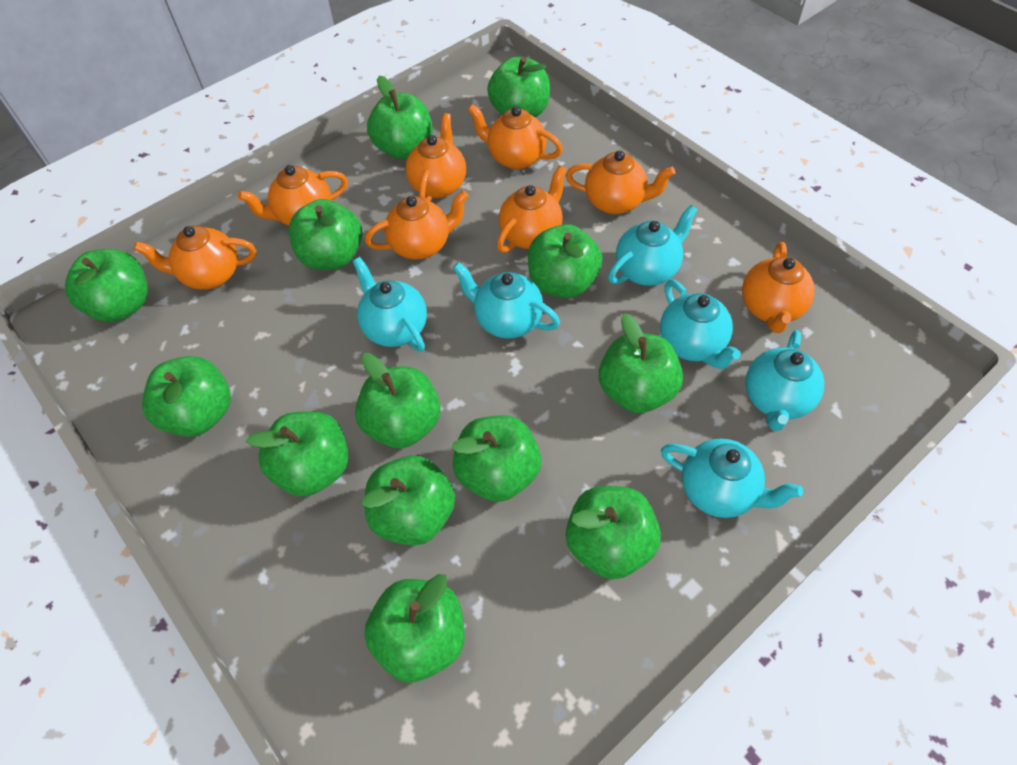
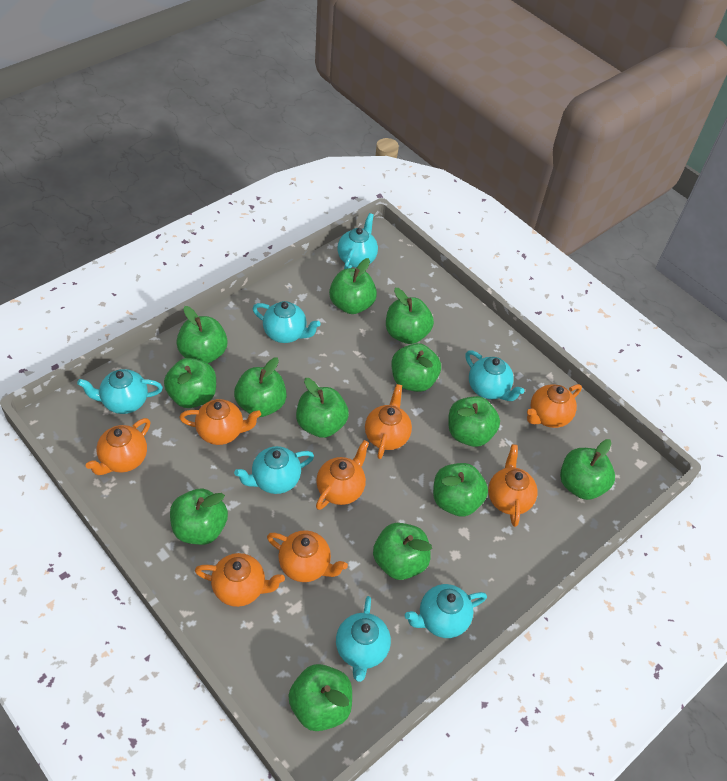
turquoise teapot: 6 -> 7

